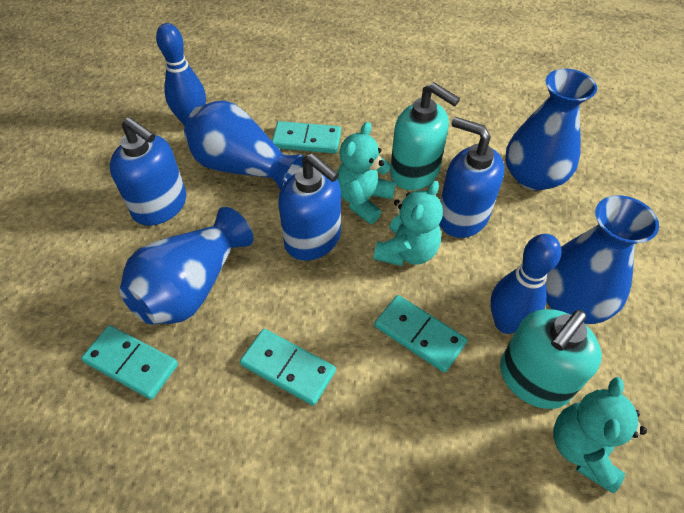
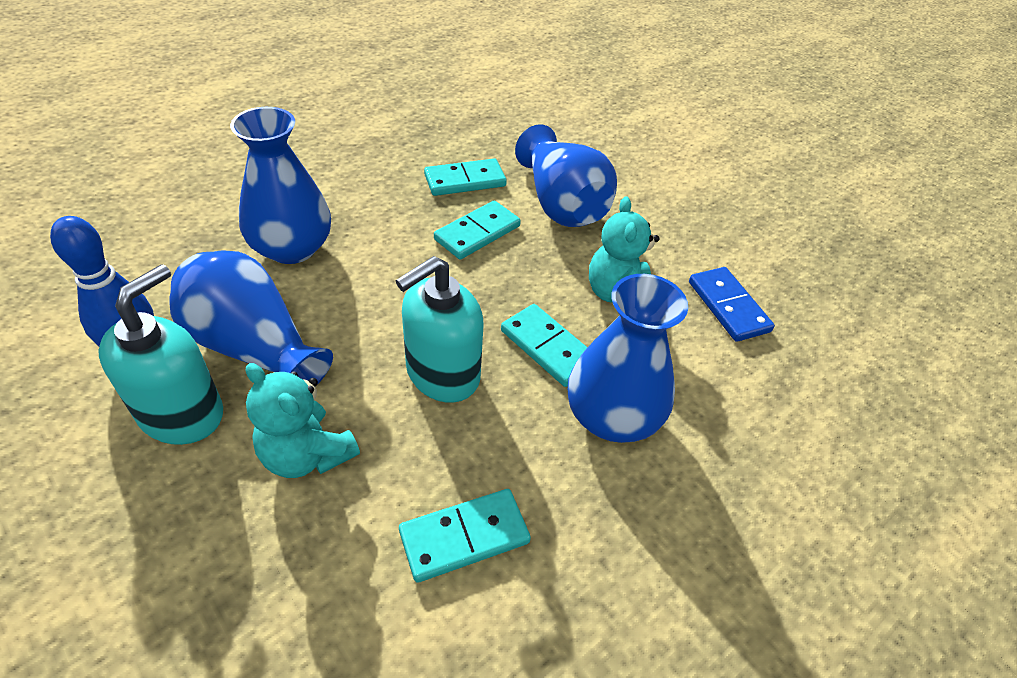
blue bowling pin: 2 -> 1
blue domino: 0 -> 1
blue soap dispenser: 3 -> 0
turquoise teddy bear: 3 -> 2

